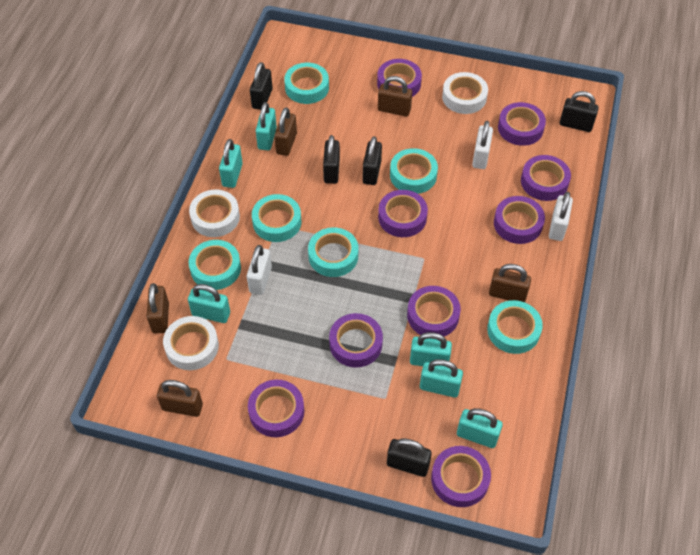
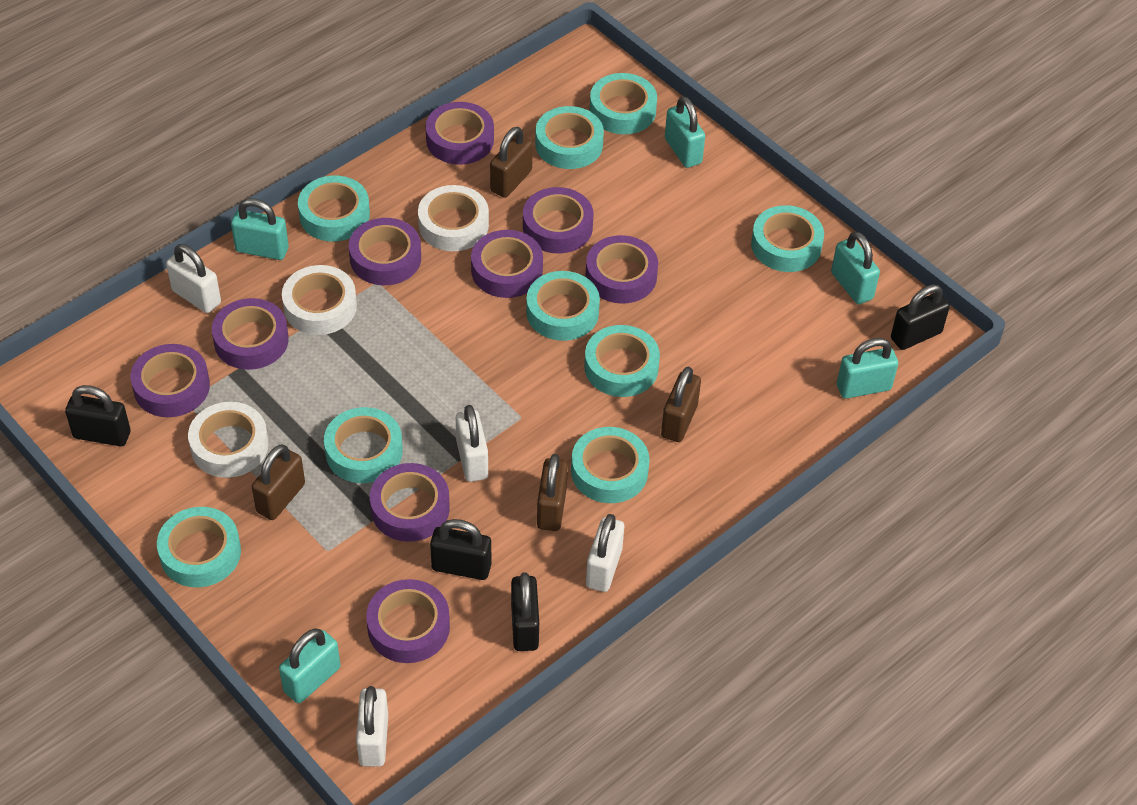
black padlock: 5 -> 4
brown padlock: 5 -> 4
turquoise padlock: 6 -> 5
turquoise tape: 6 -> 9
white padlock: 3 -> 4

